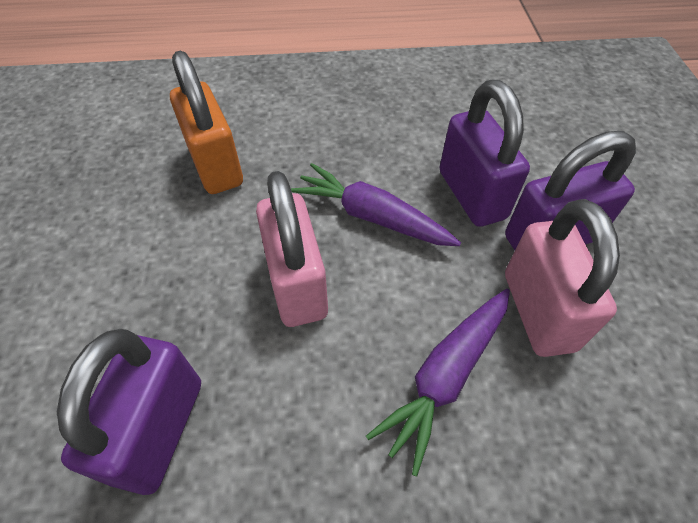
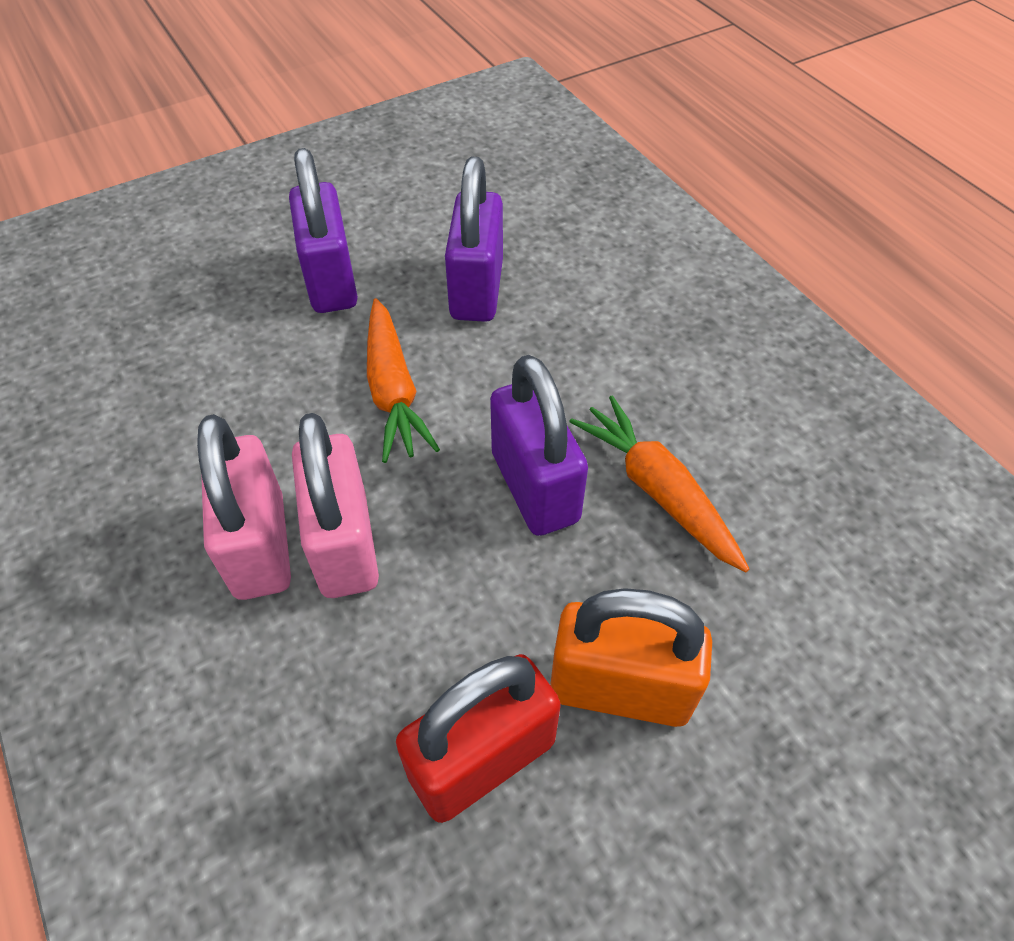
orange carrot: 0 -> 2
purple carrot: 2 -> 0
red padlock: 0 -> 1

